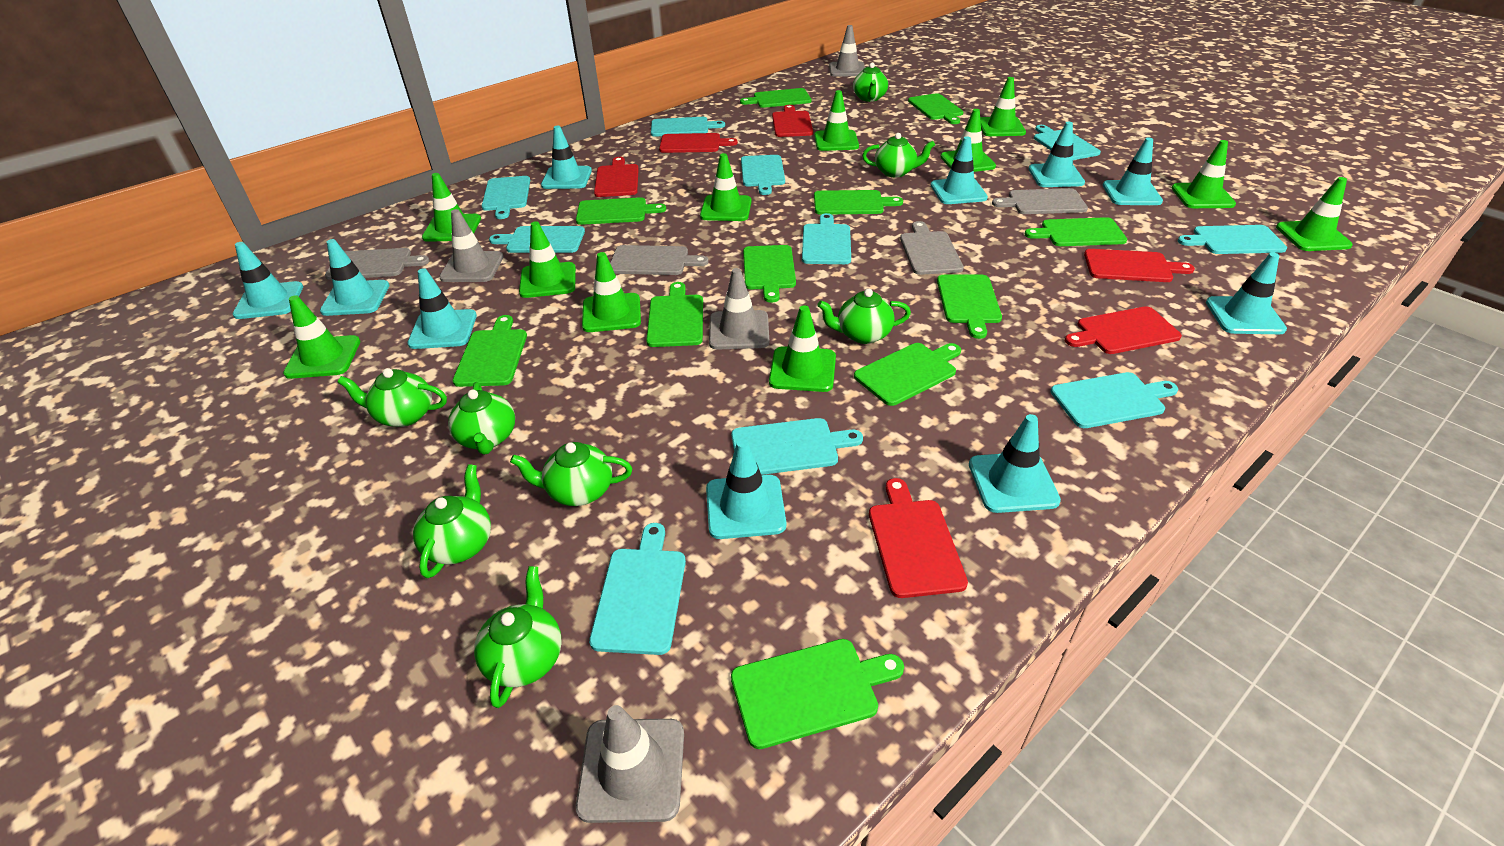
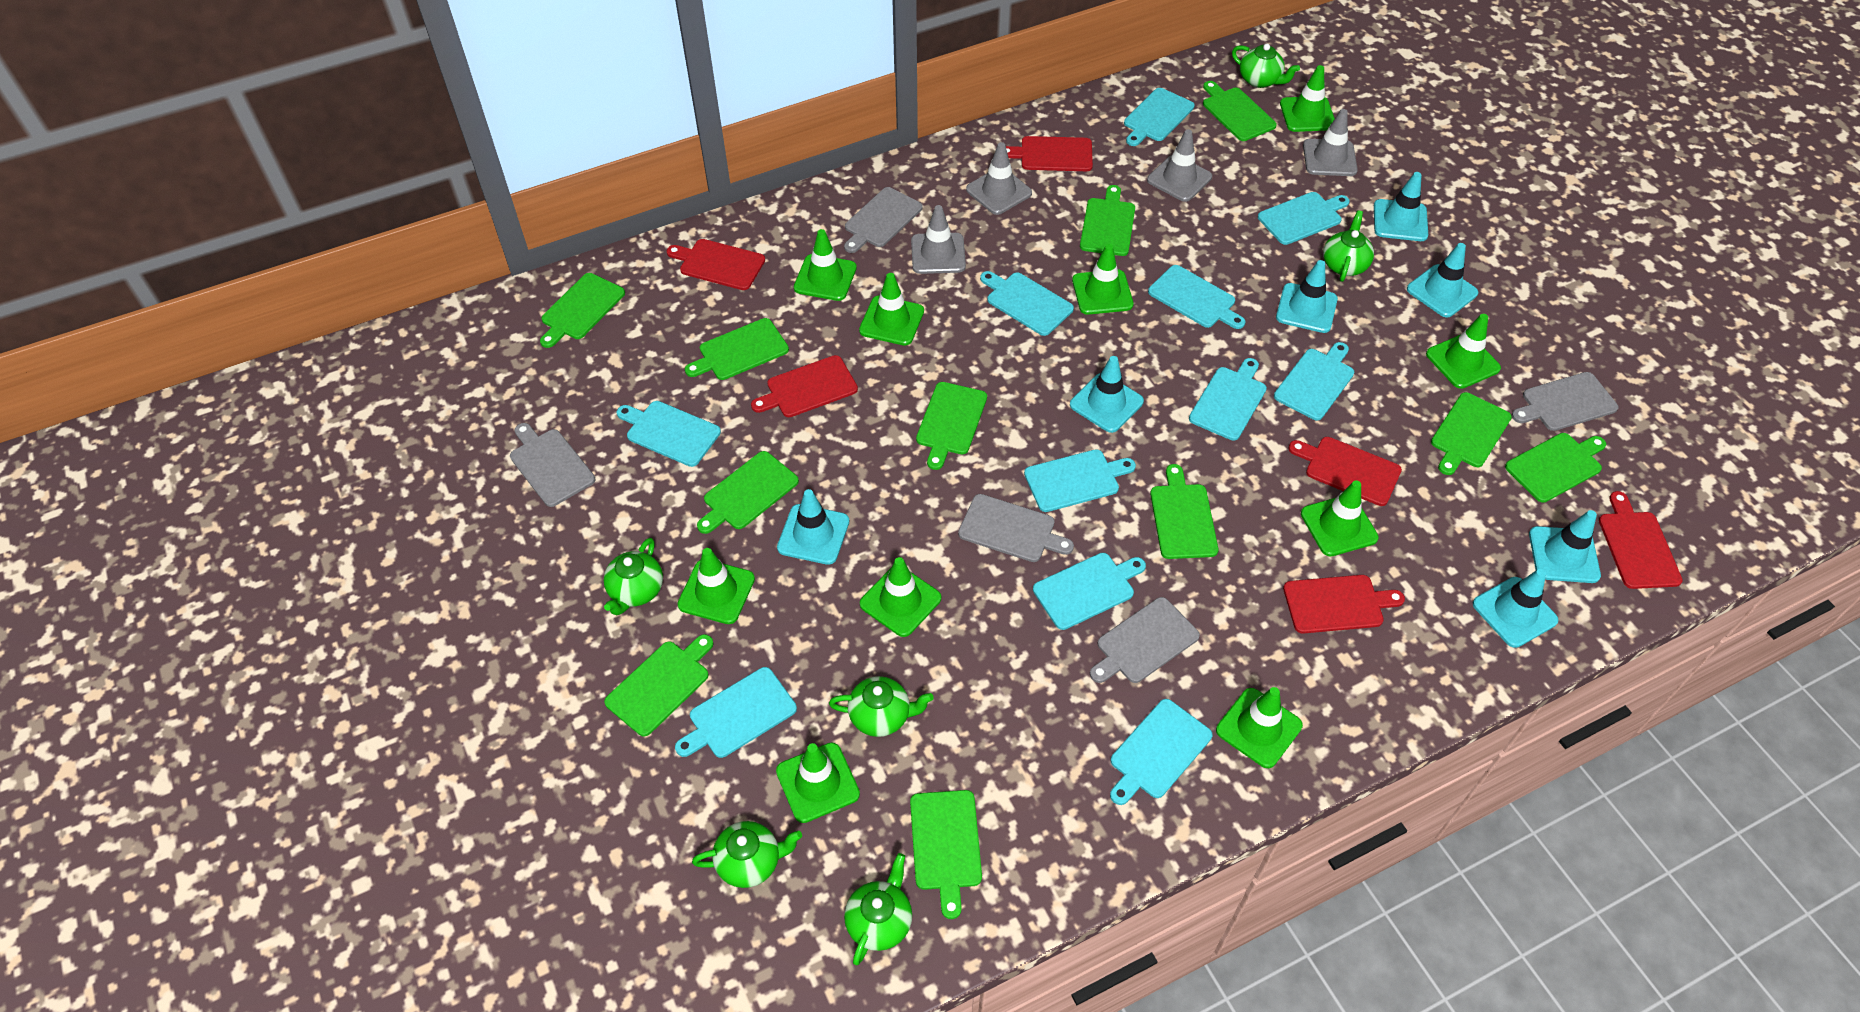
green teapot: 8 -> 6
green traffic cone: 11 -> 10
grey cutting board: 4 -> 5
turquoise cutting board: 10 -> 11
turquoise traffic cone: 10 -> 7

